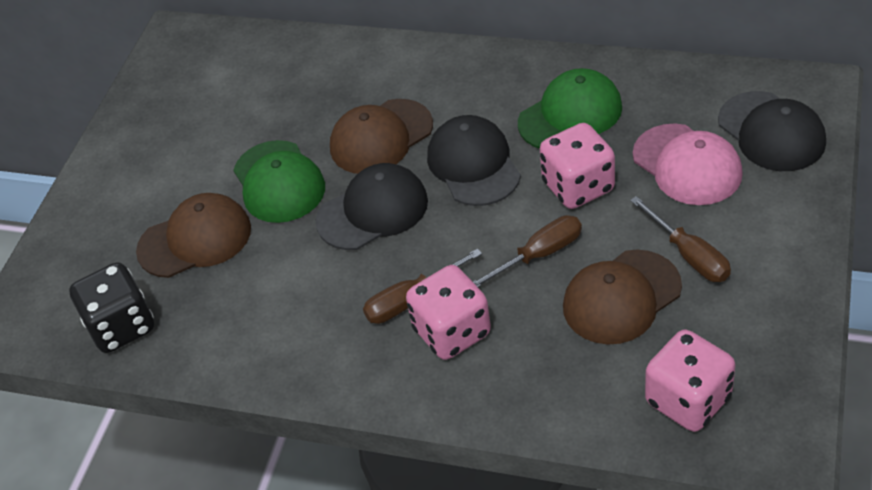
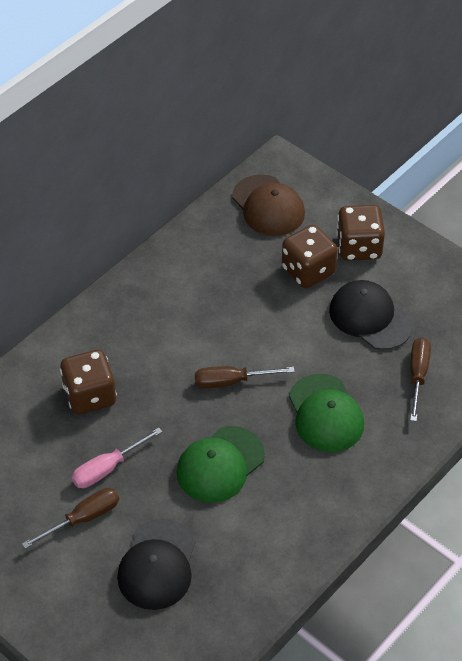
black cap: 3 -> 2
black dice: 1 -> 0
brown cap: 3 -> 1
brown dice: 0 -> 3
pink cap: 1 -> 0
pink dice: 3 -> 0
pink screwdriver: 0 -> 1

